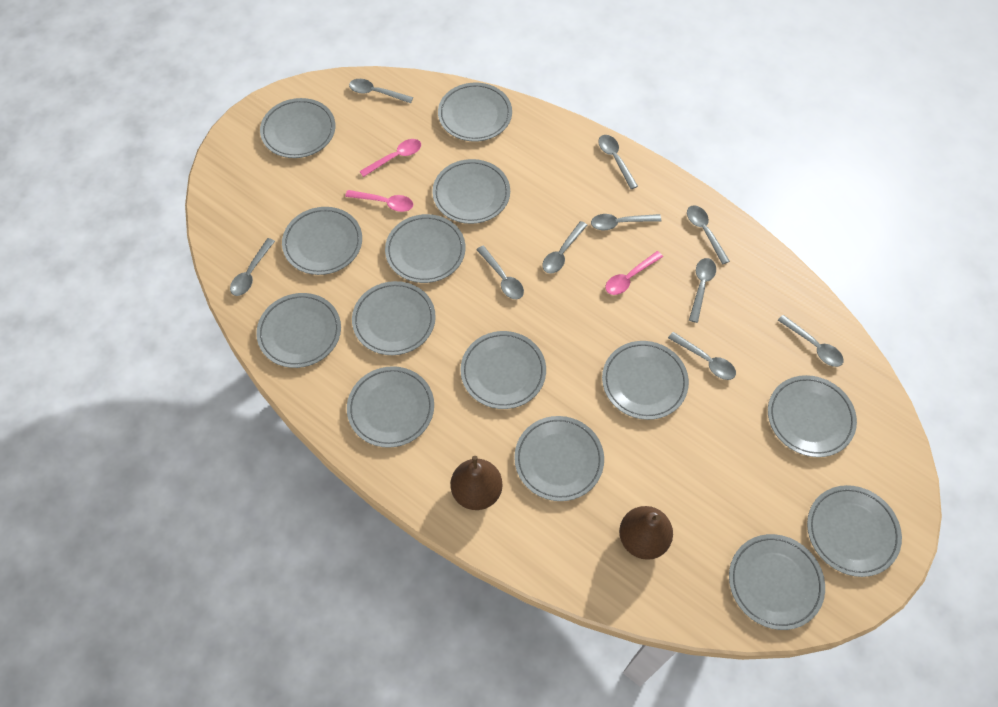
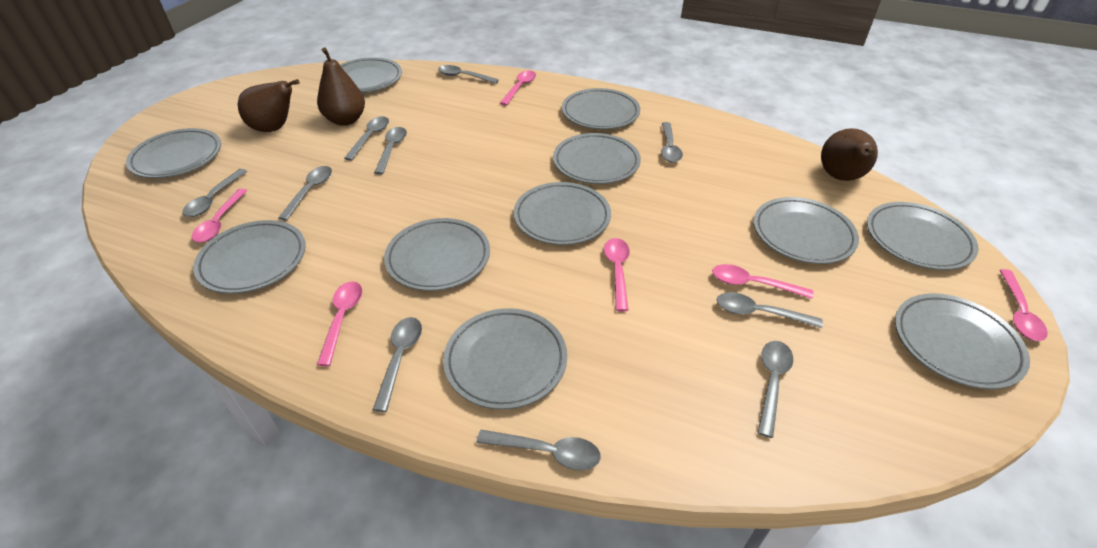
brown pear: 2 -> 3
grey plate: 14 -> 11
pink spoon: 3 -> 6

